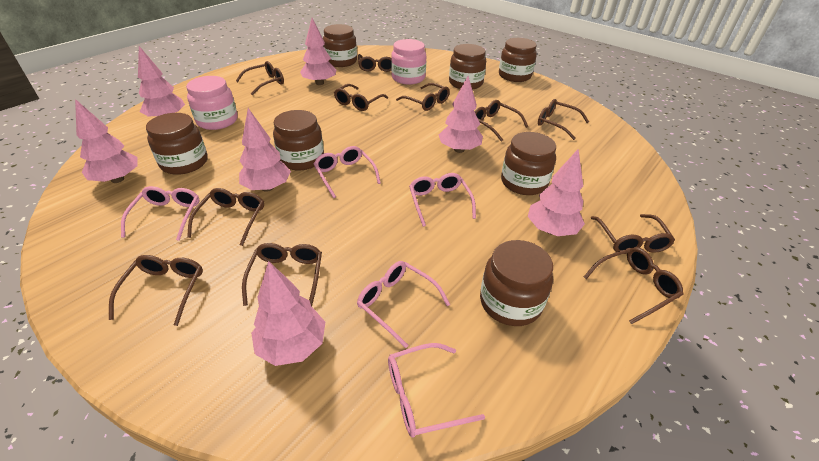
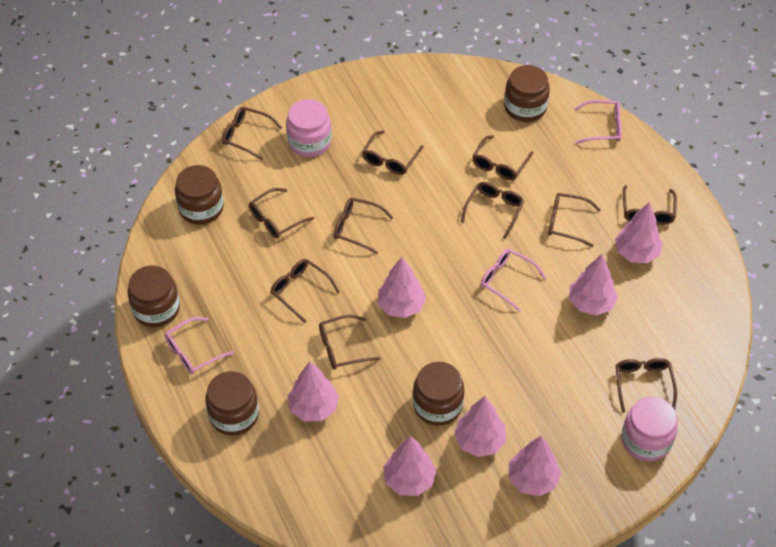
brown jar: 7 -> 5
pink glasses: 5 -> 3

